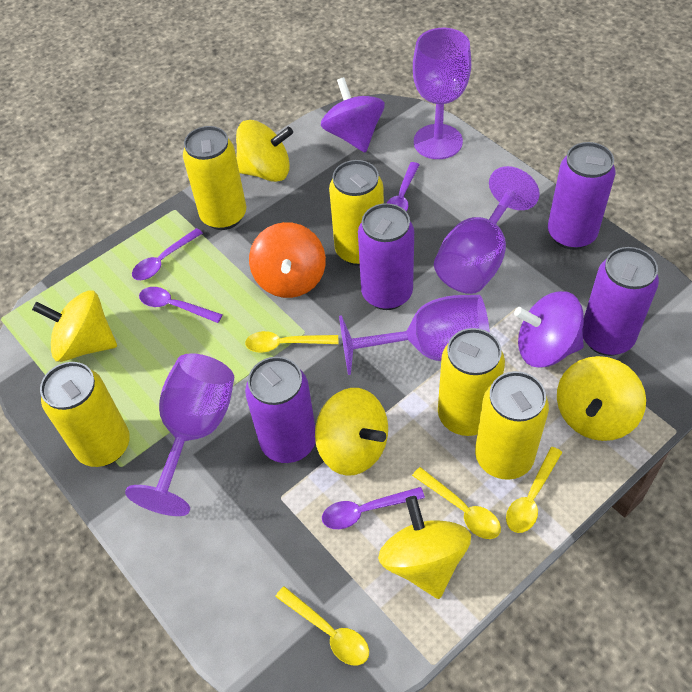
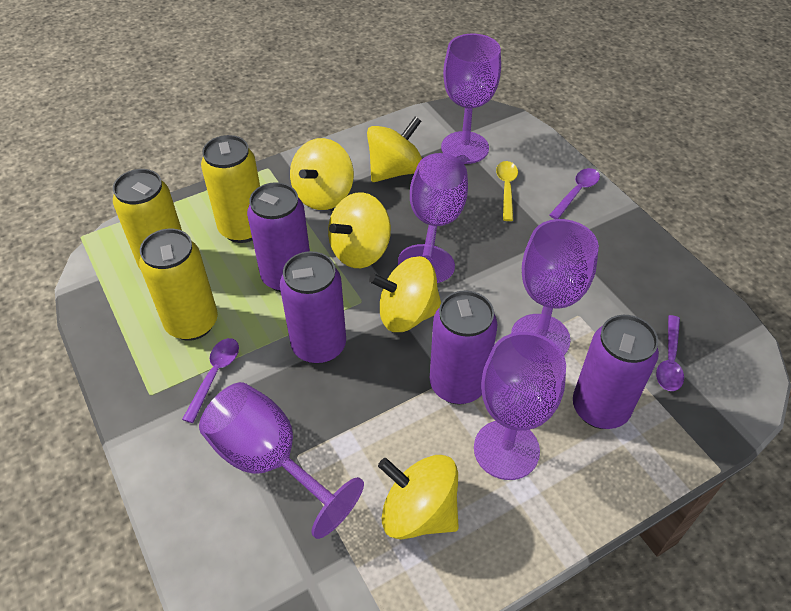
orange spinning top: 1 -> 0
purple goblet: 4 -> 5
purple spinning top: 2 -> 0
purple spoon: 4 -> 3
yellow can: 5 -> 3
yellow spoon: 4 -> 1

